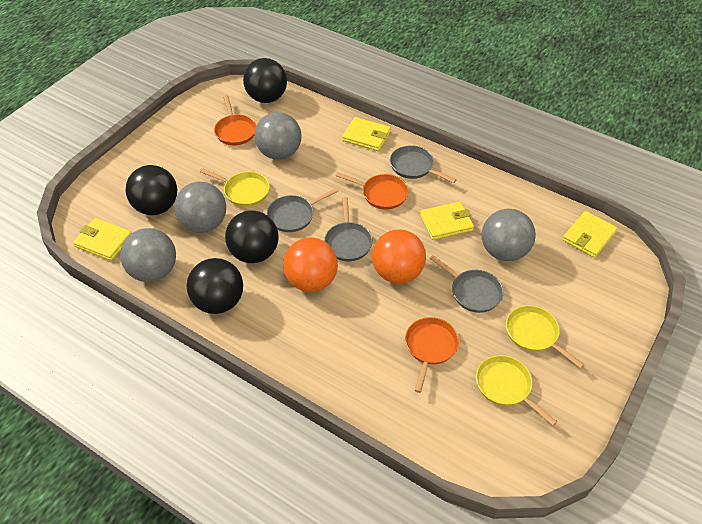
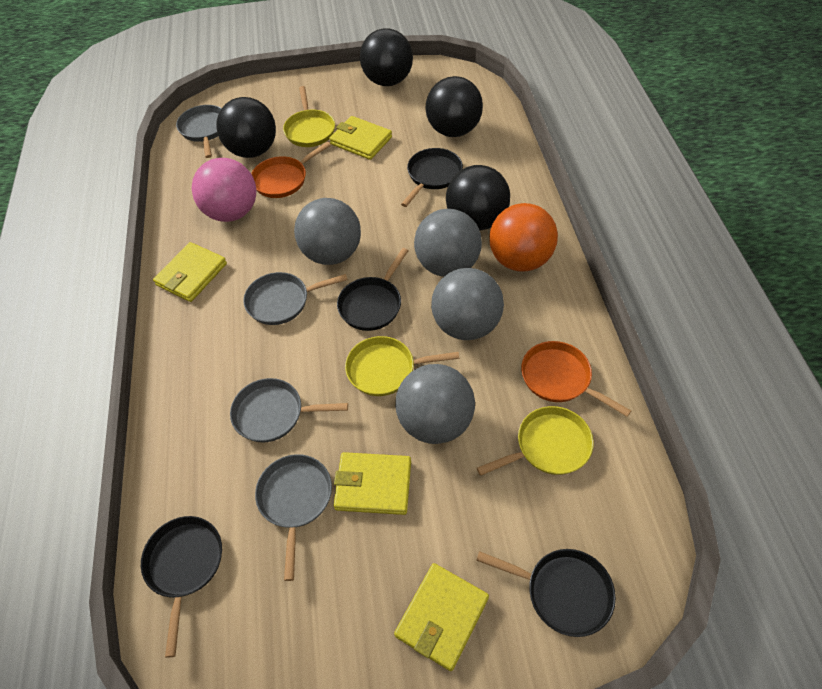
black pan: 0 -> 4
orange ball: 2 -> 1
orange pan: 3 -> 2
pink ball: 0 -> 1

